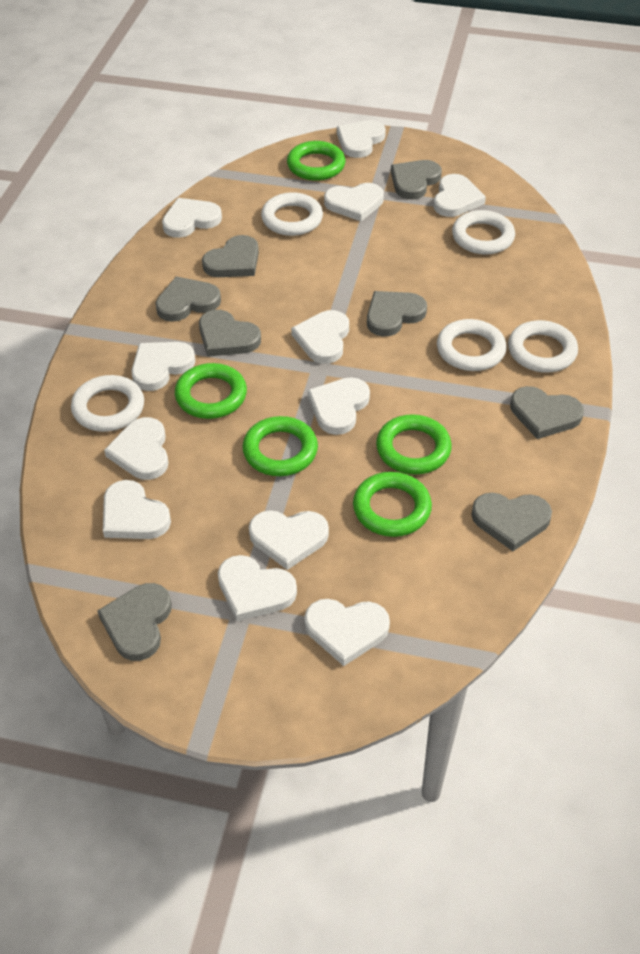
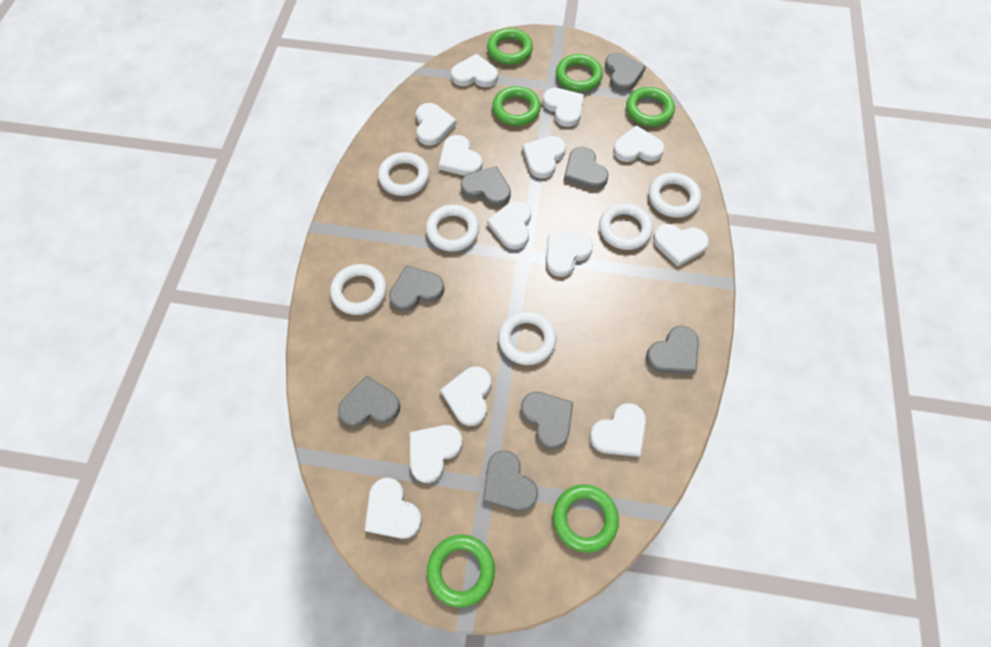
green ring: 5 -> 6
white heart: 12 -> 13
white ring: 5 -> 6

